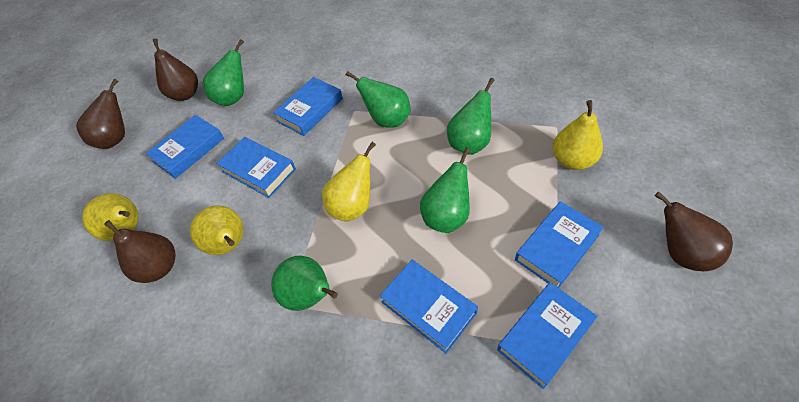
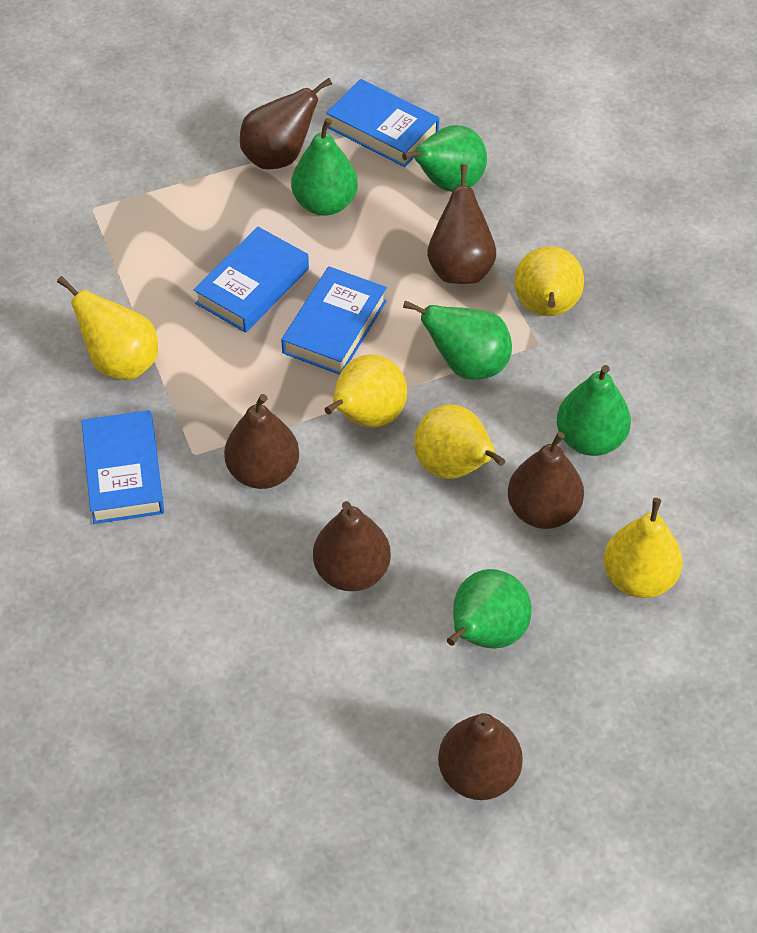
blue book: 6 -> 4
brown pear: 4 -> 6
yellow pear: 4 -> 5

